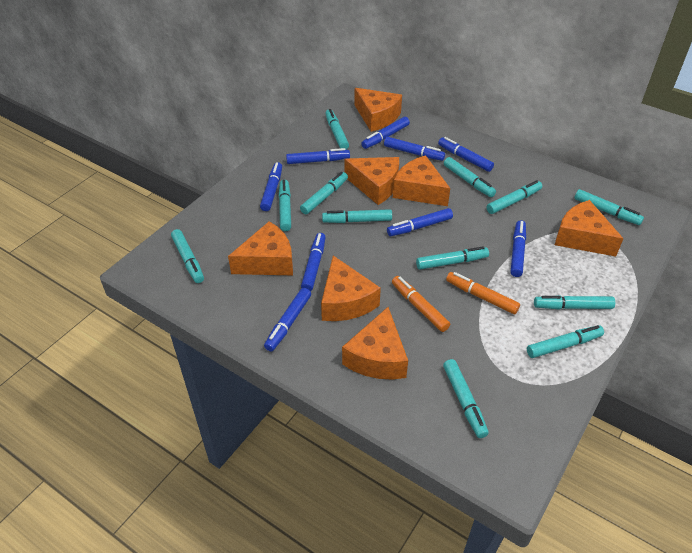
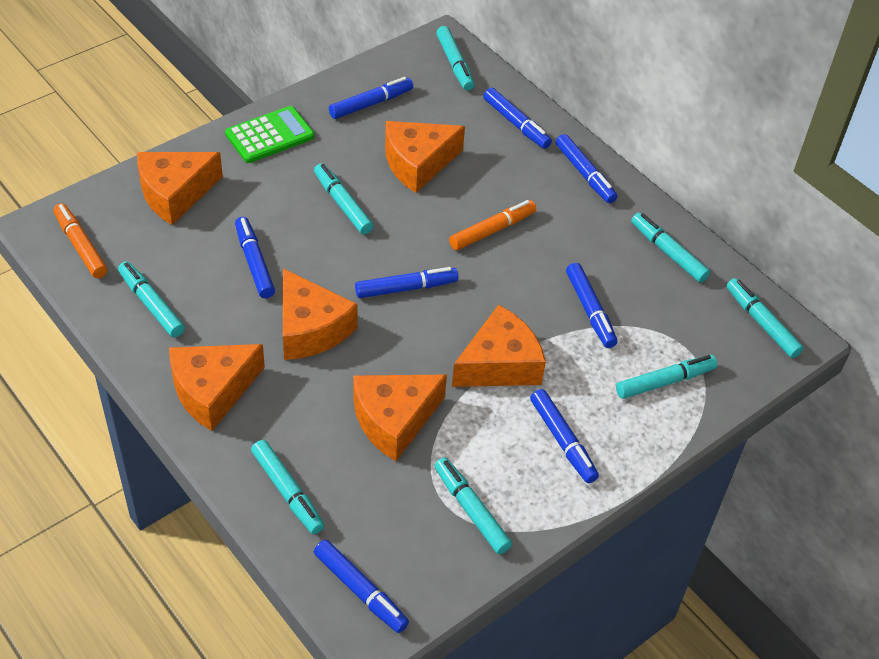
blue marker: 9 -> 8
green calculator: 0 -> 1
orange cheese: 7 -> 6
turquoise marker: 12 -> 8

